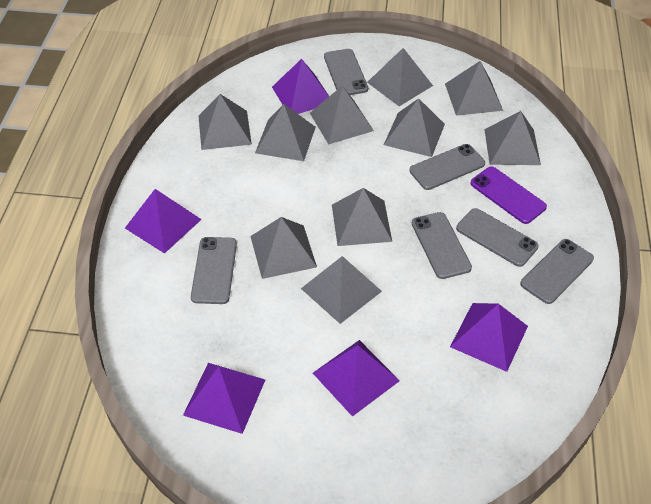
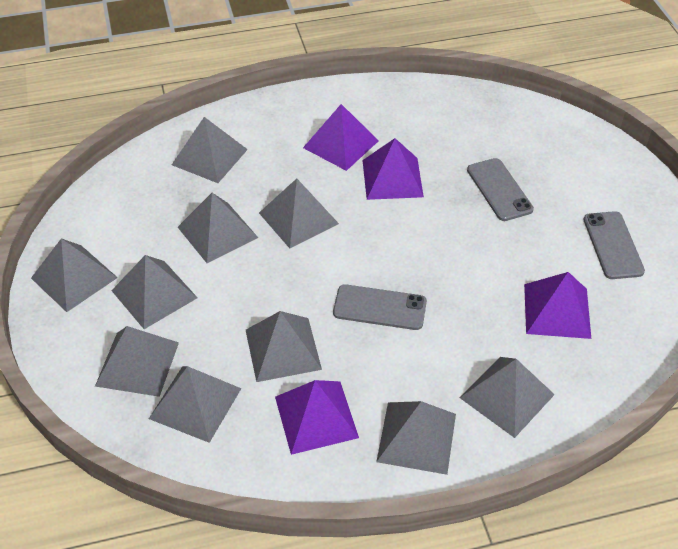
grey phone: 6 -> 3
purple phone: 1 -> 0
purple pyramid: 5 -> 4

